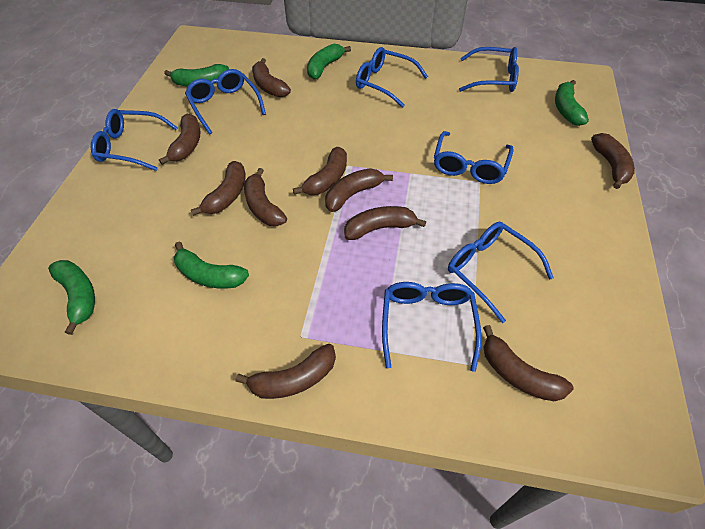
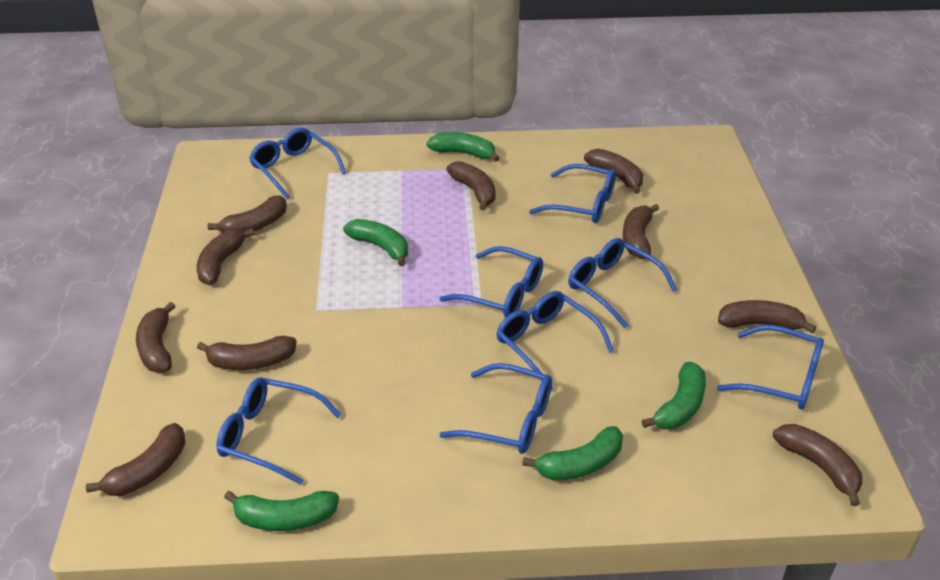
blue glasses: 7 -> 8

